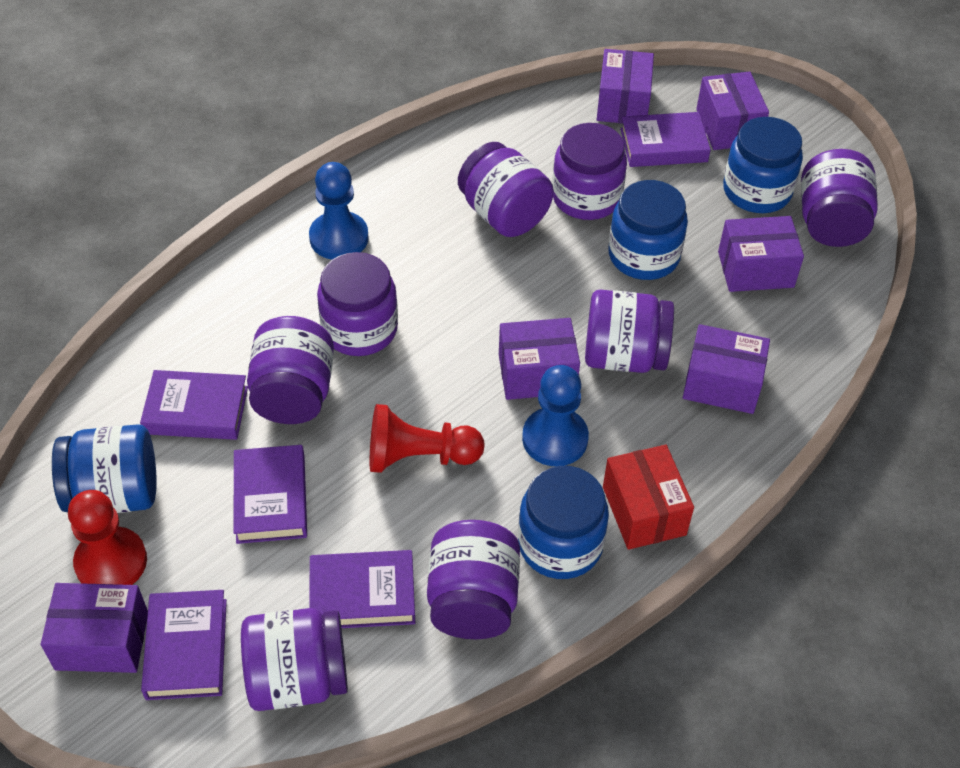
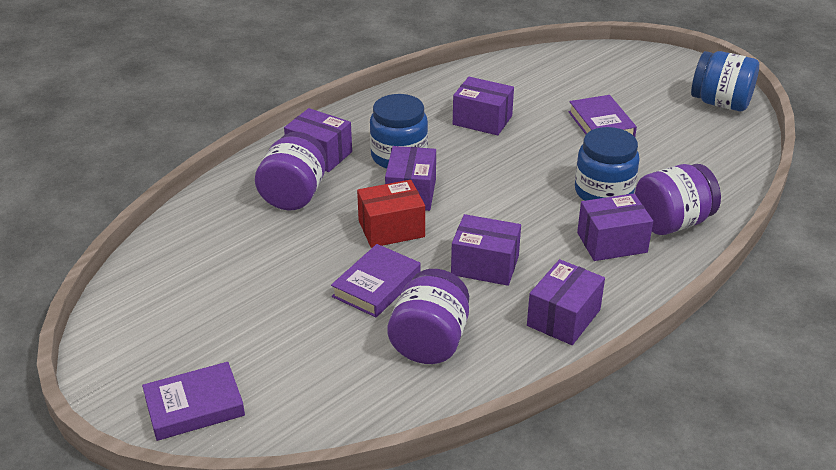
blue jar: 4 -> 3
blue pawn: 2 -> 0
purple book: 5 -> 3
purple jar: 8 -> 3
red pawn: 2 -> 0

